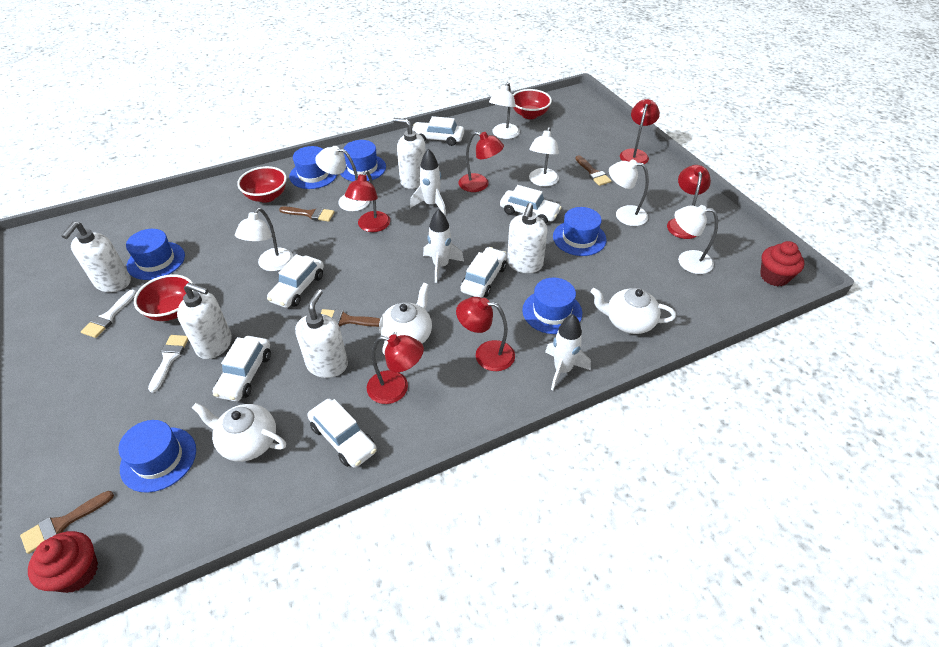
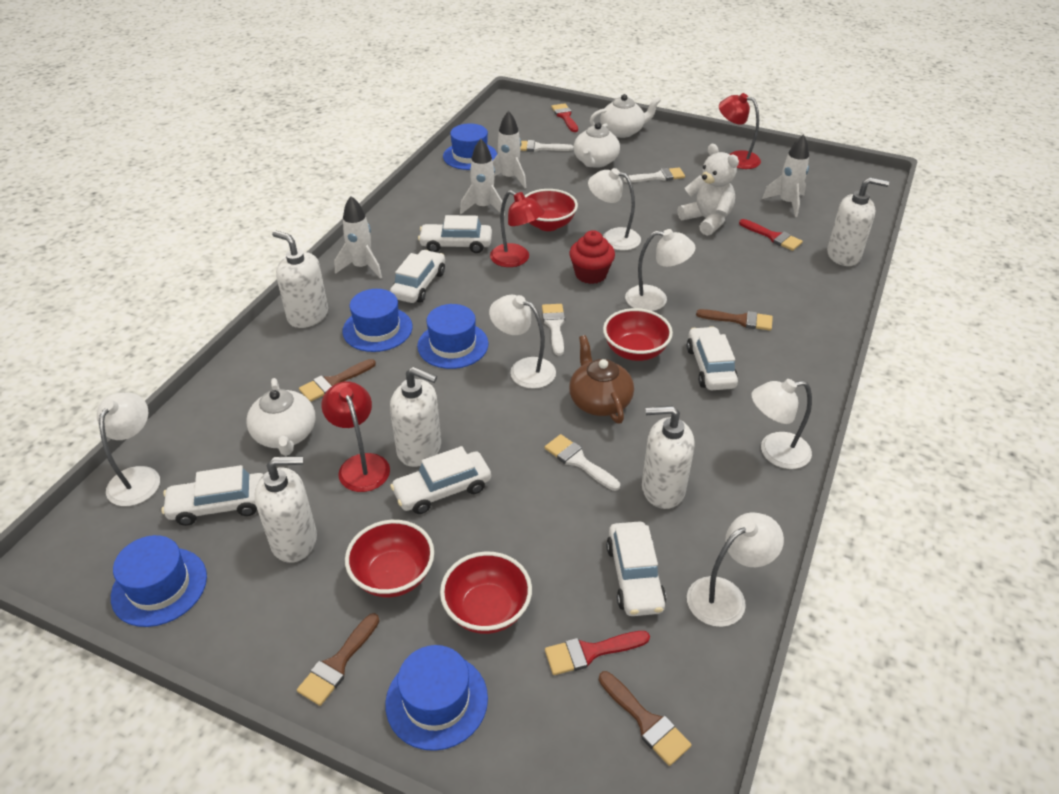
blue hat: 6 -> 5
brown teapot: 0 -> 1
red bowl: 3 -> 4
red brush: 0 -> 3
red cupcake: 2 -> 1
red lamp: 6 -> 3
white brush: 2 -> 4
white rocket: 3 -> 4
white teddy bear: 0 -> 1

